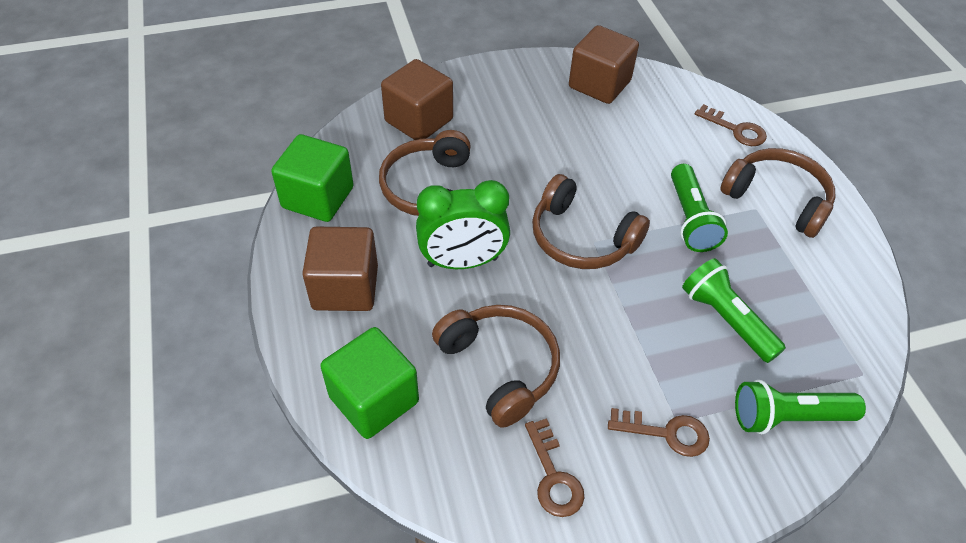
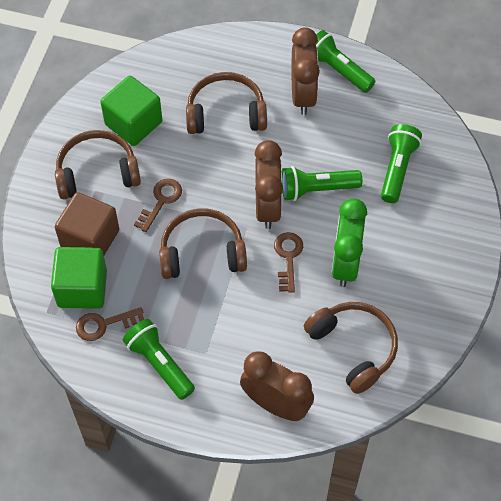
brown clock: 0 -> 3
brown cube: 3 -> 1
green flashlight: 3 -> 4

